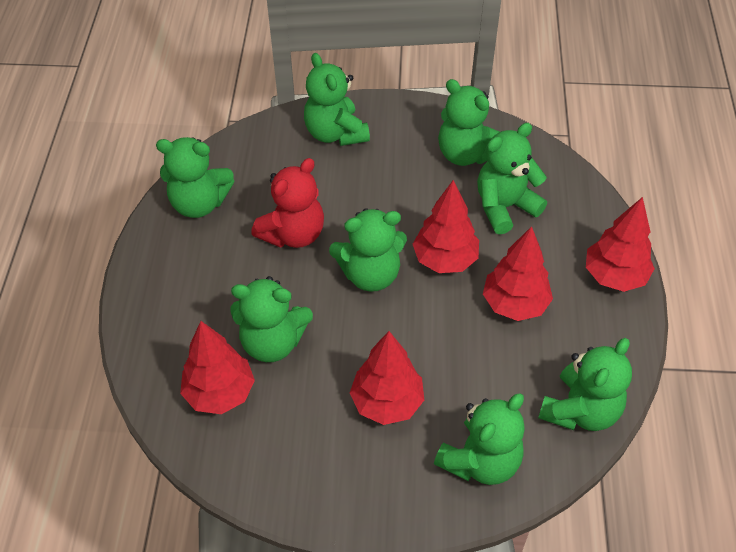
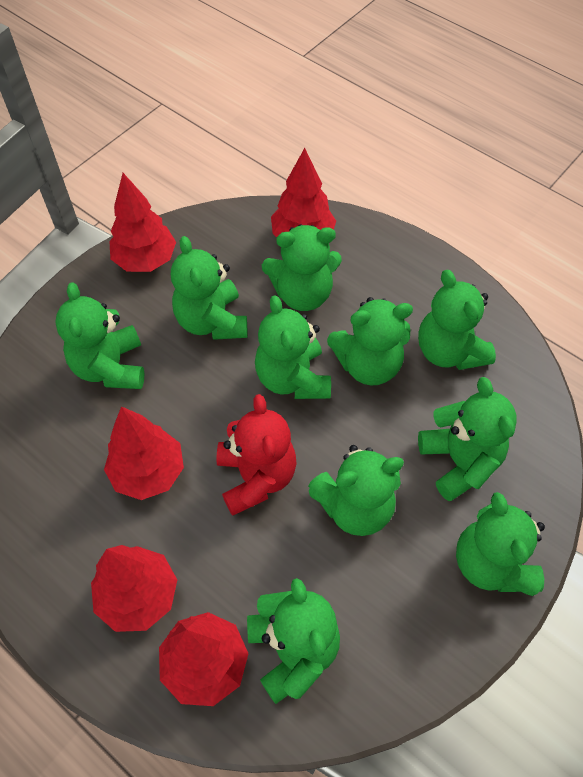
green teddy bear: 8 -> 10

